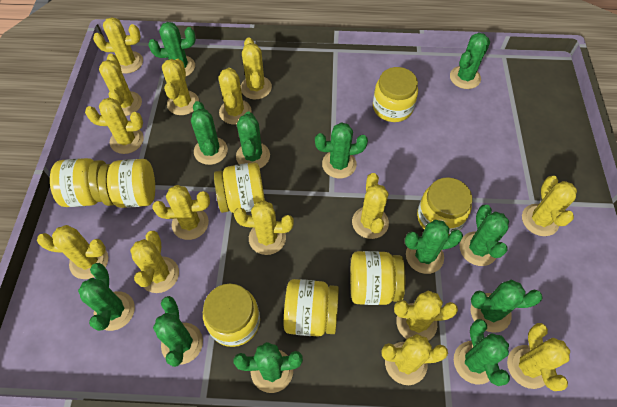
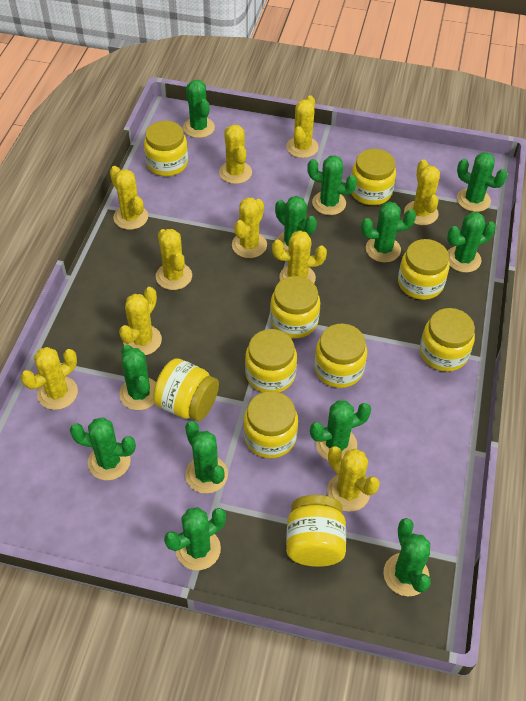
yellow cactus: 15 -> 10
yellow jar: 8 -> 10

